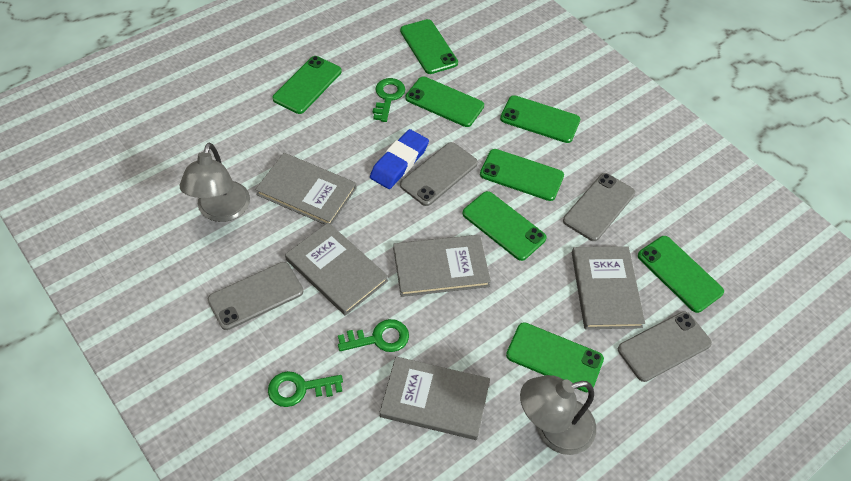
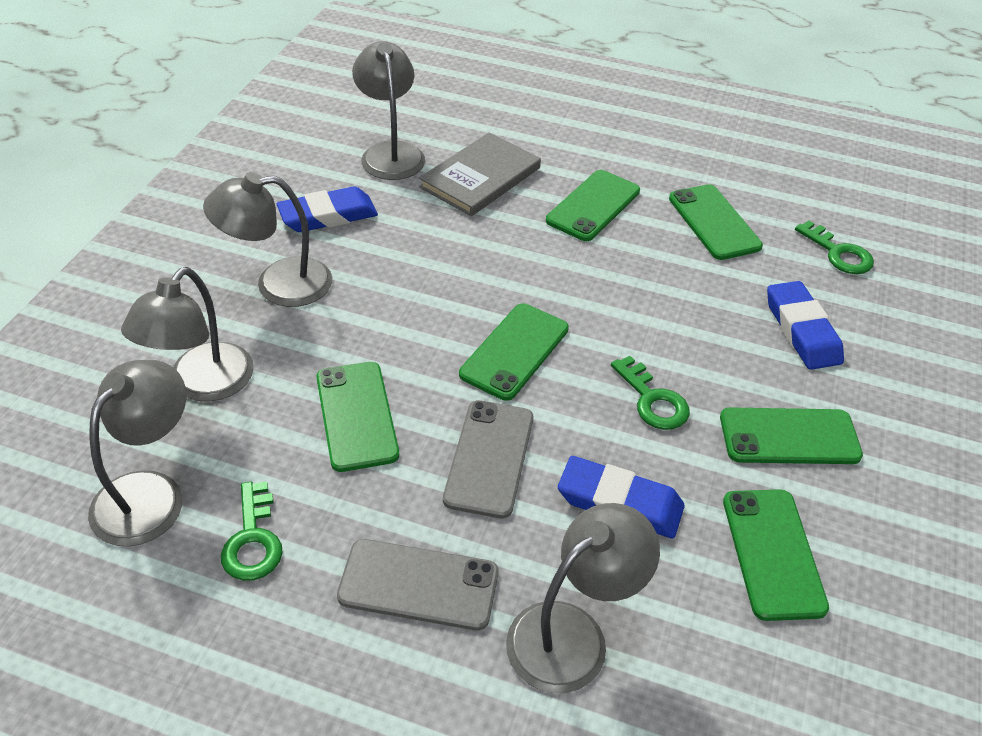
blue eraser: 1 -> 3
green phone: 8 -> 6
grey book: 5 -> 1
grey lamp: 2 -> 5
grey phone: 4 -> 2

